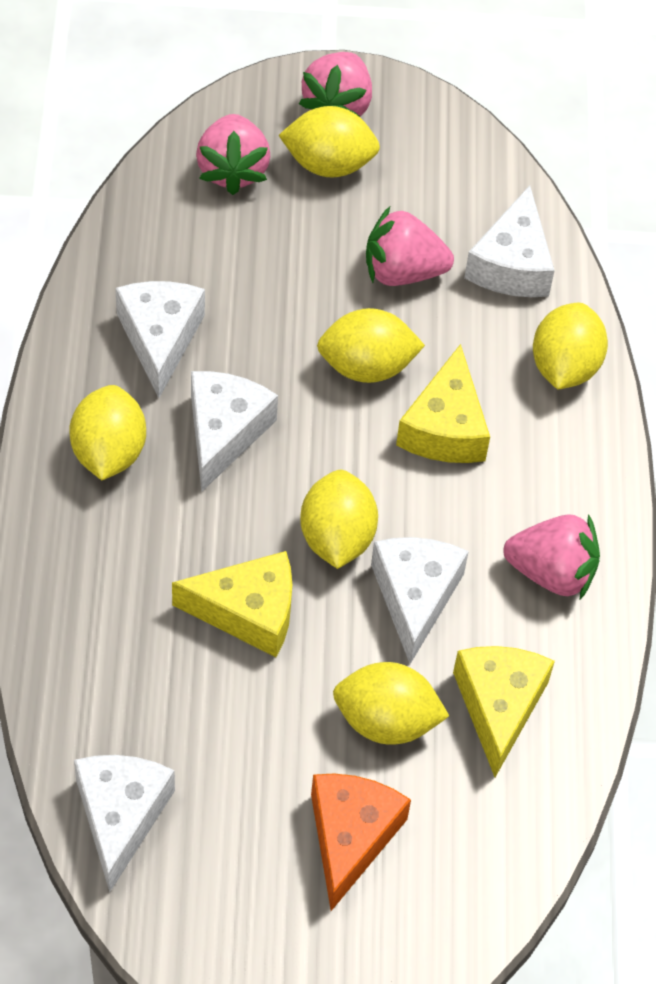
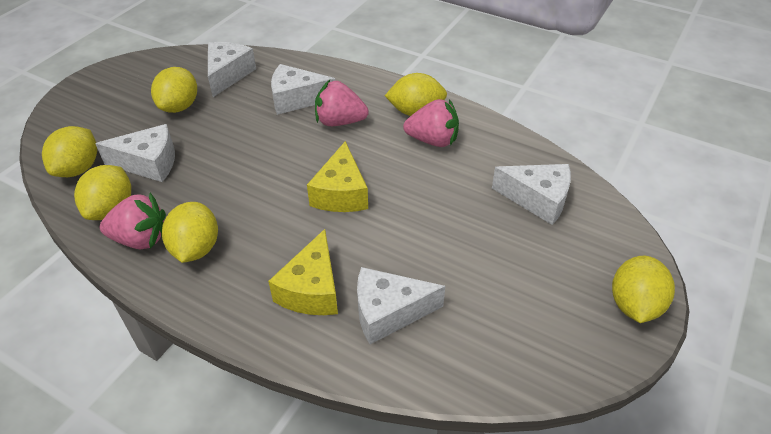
orange cheese: 1 -> 0
pink strawberry: 4 -> 3
yellow cheese: 3 -> 2

